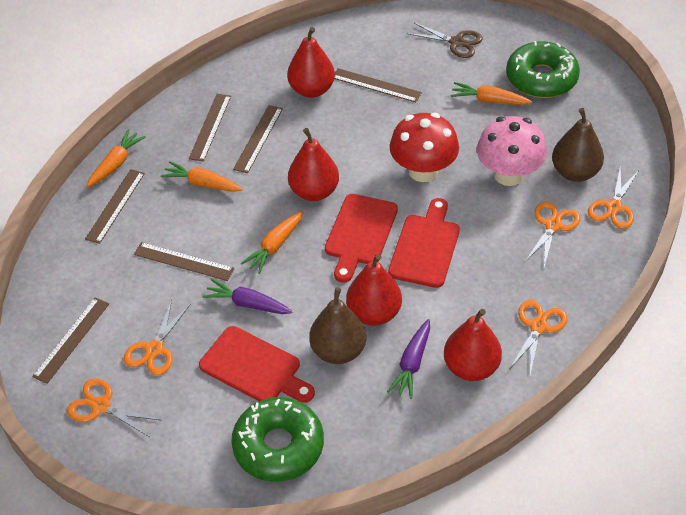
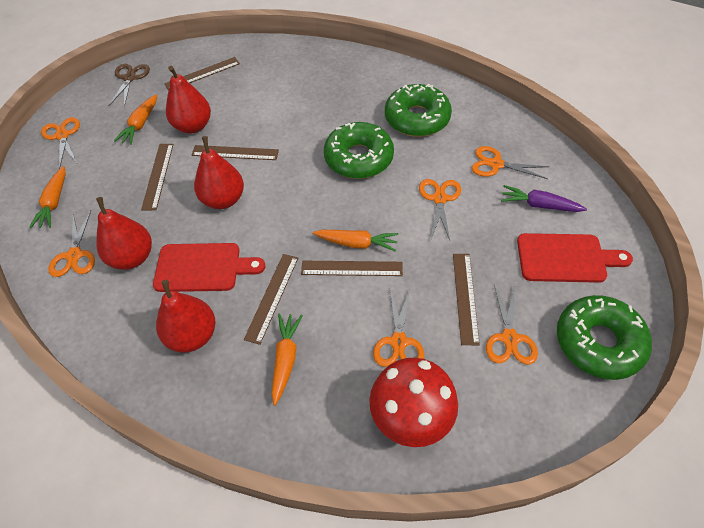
brown pear: 2 -> 0
green donut: 2 -> 3
orange scissors: 5 -> 6
pink mushroom: 1 -> 0
purple carrot: 2 -> 1
red cutting board: 3 -> 2

